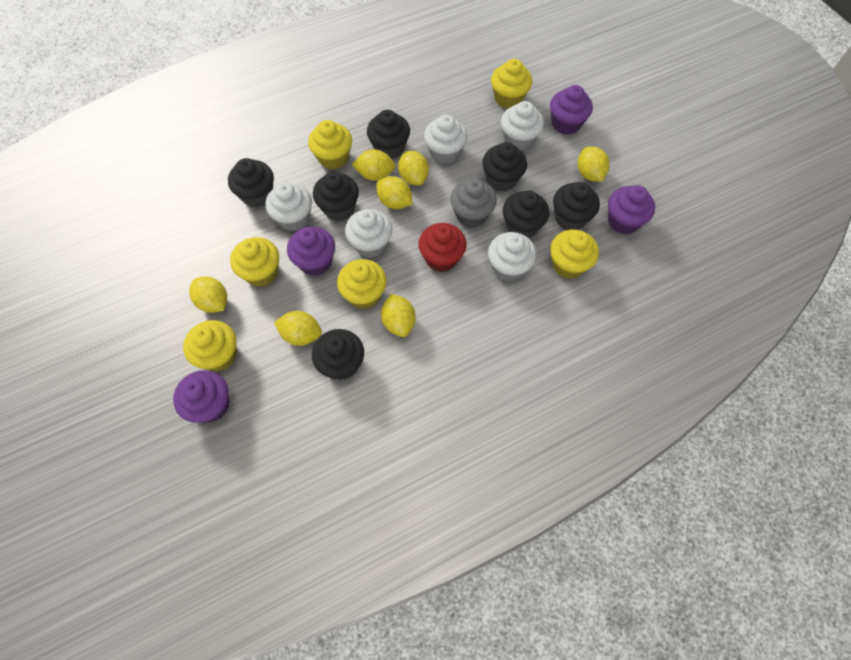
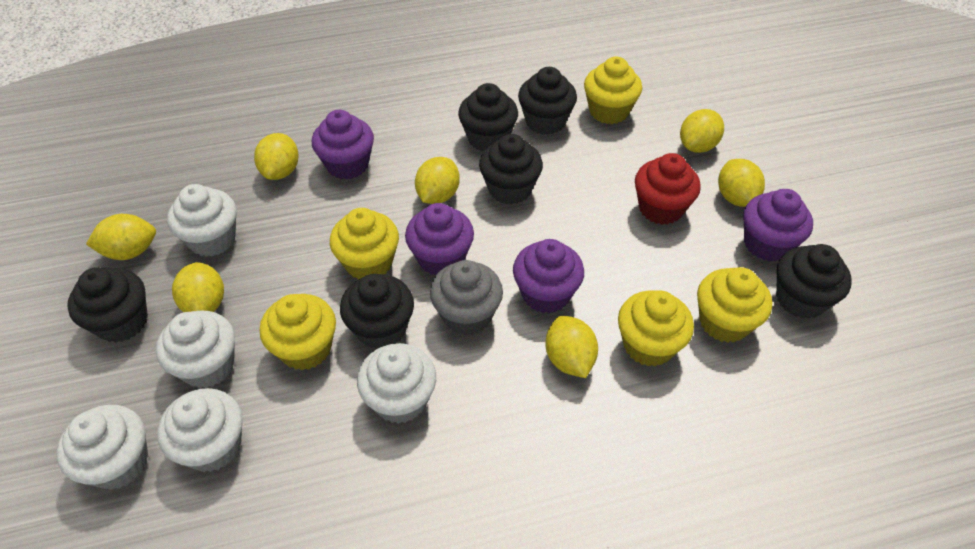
black cupcake: 7 -> 6
yellow cupcake: 6 -> 5

